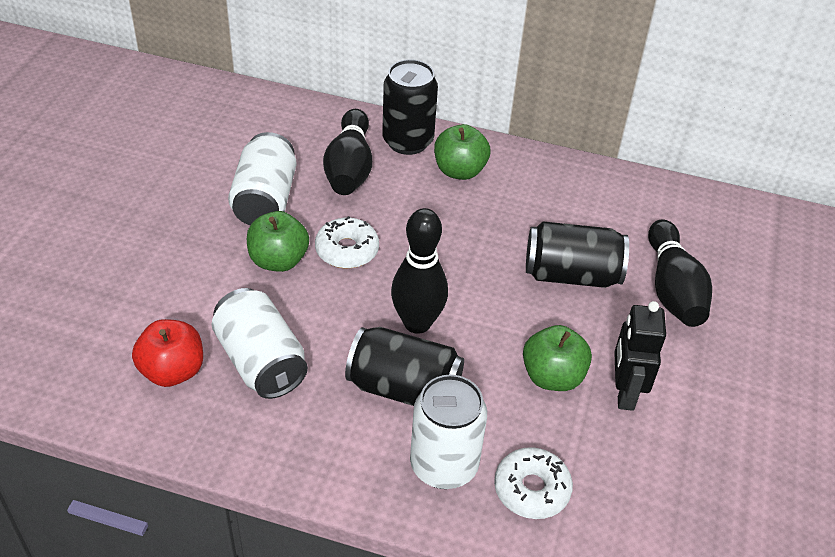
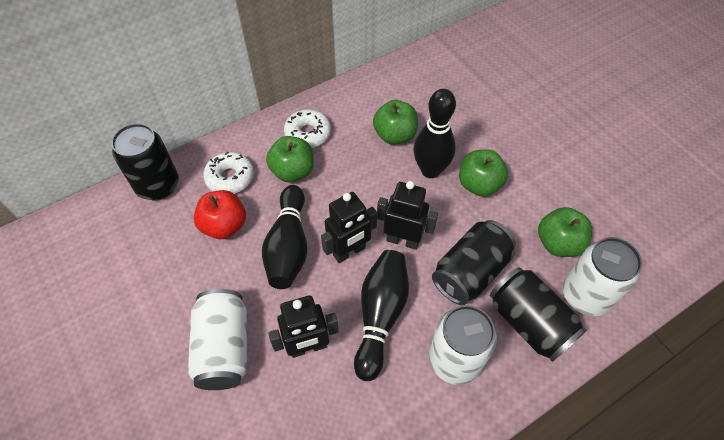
black robot: 1 -> 3
green apple: 3 -> 4

